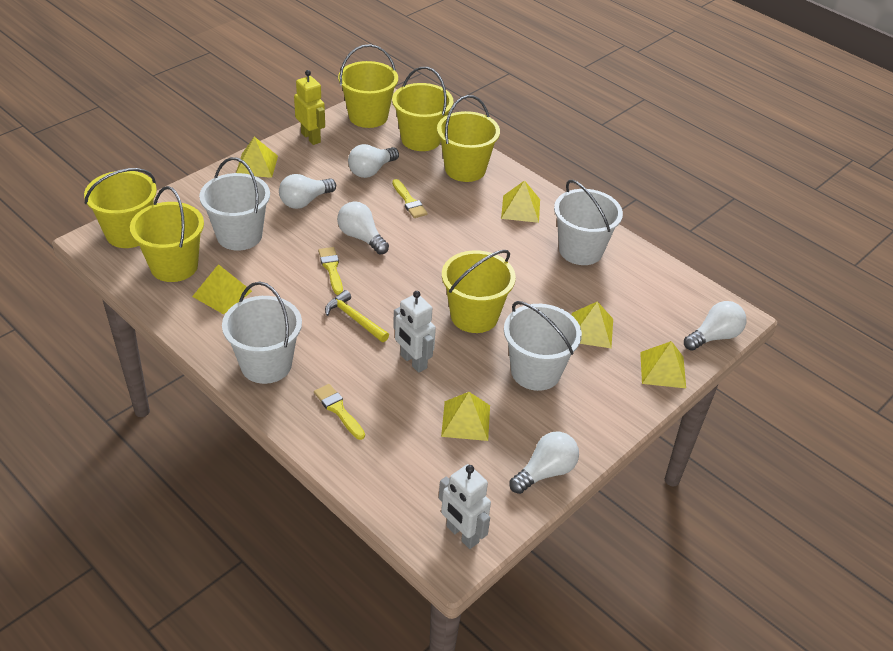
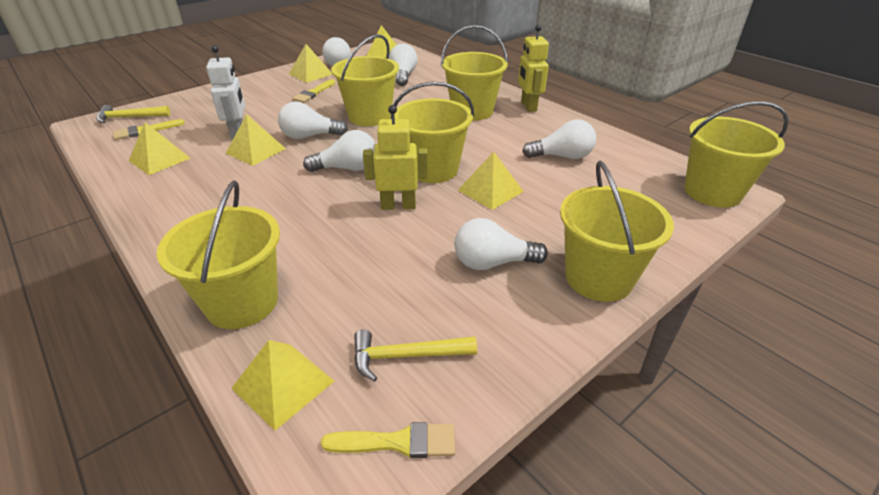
white bucket: 4 -> 0
white light bulb: 5 -> 6
white robot: 2 -> 1
yellow hammer: 1 -> 2
yellow robot: 1 -> 2

